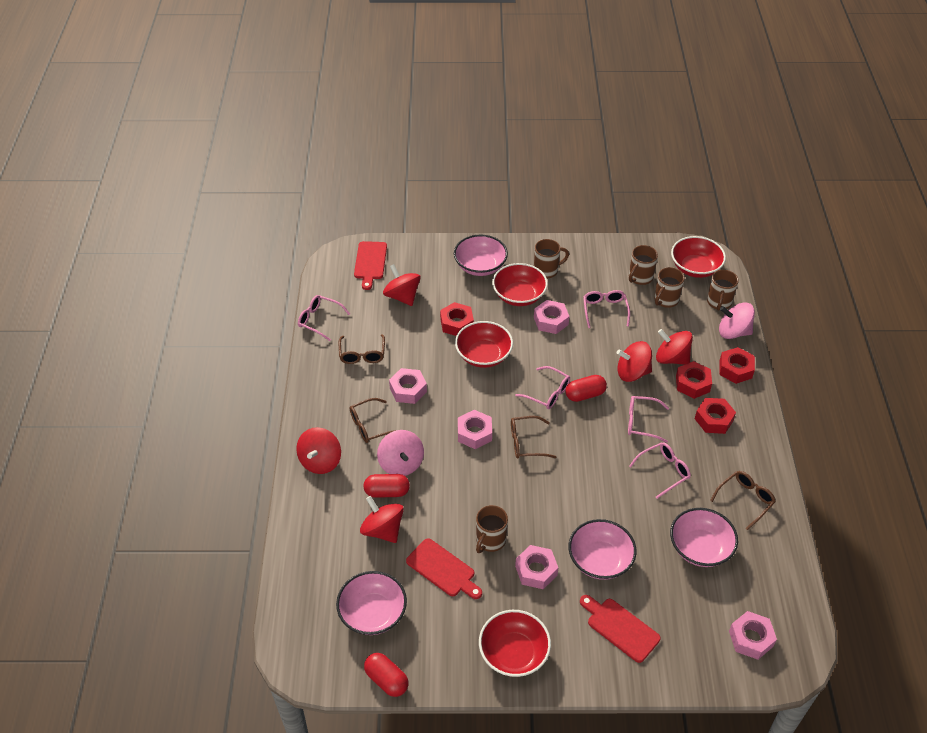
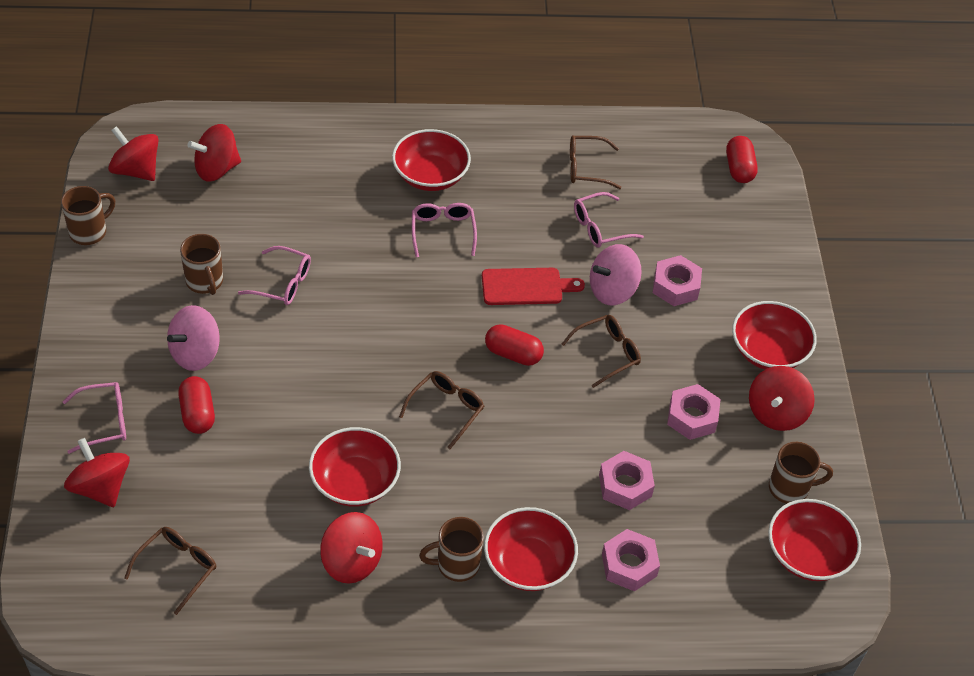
brown mug: 5 -> 4
pink bowl: 4 -> 0
pink glasses: 5 -> 4
pink nut: 5 -> 4
red bowl: 4 -> 5
red cutting board: 3 -> 1
red nut: 4 -> 0

